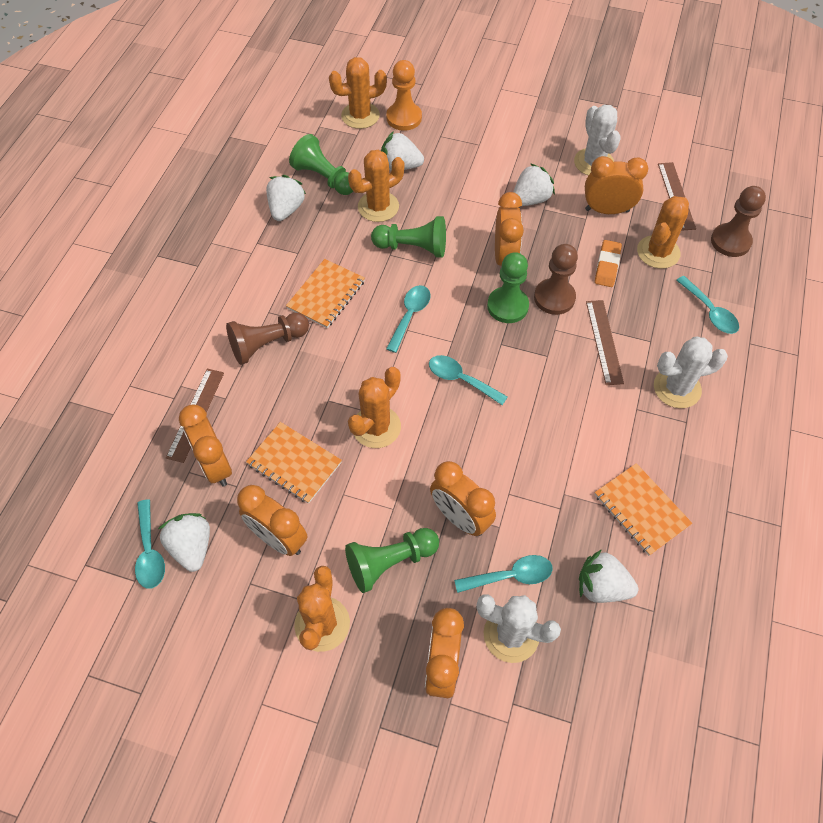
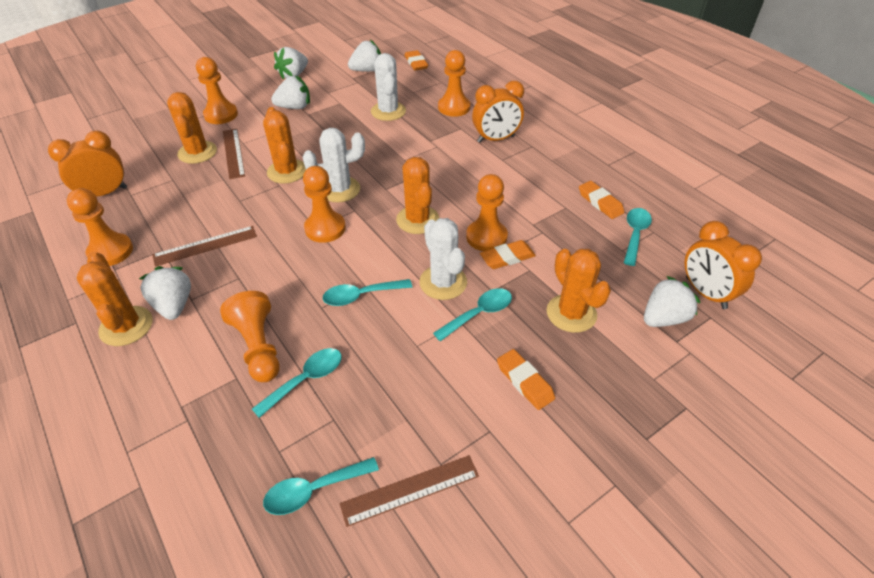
brown pawn: 3 -> 0
green pawn: 4 -> 0
orange clock: 6 -> 3
orange eraser: 1 -> 4
orange notebook: 3 -> 0
orange pawn: 1 -> 6

